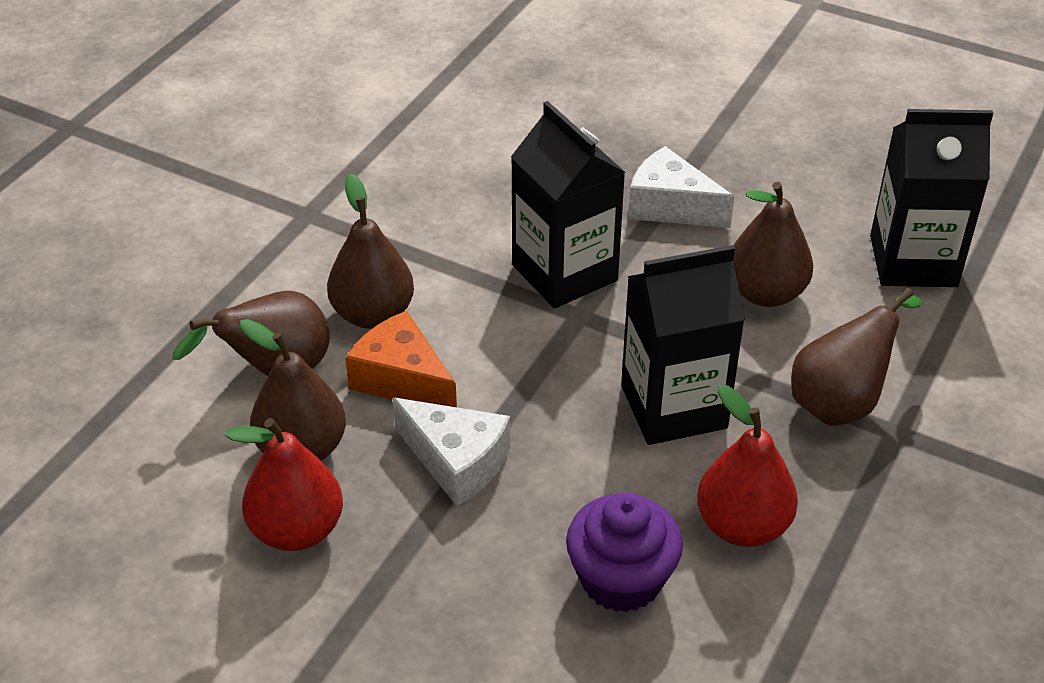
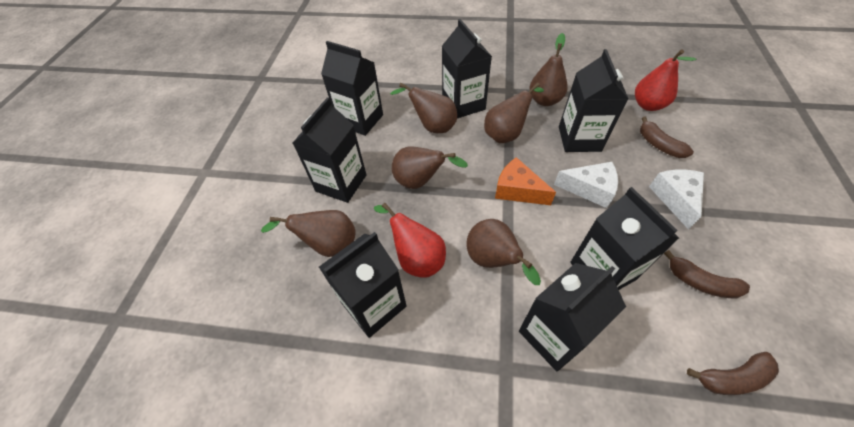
black carton: 3 -> 7
brown banana: 0 -> 3
brown pear: 5 -> 6
purple cupcake: 1 -> 0

